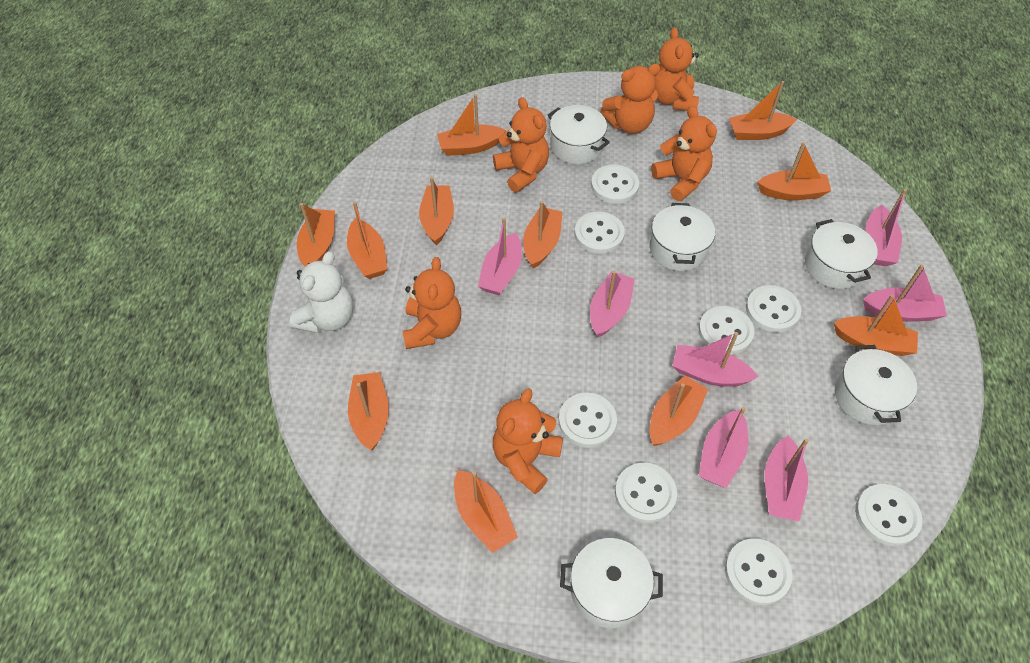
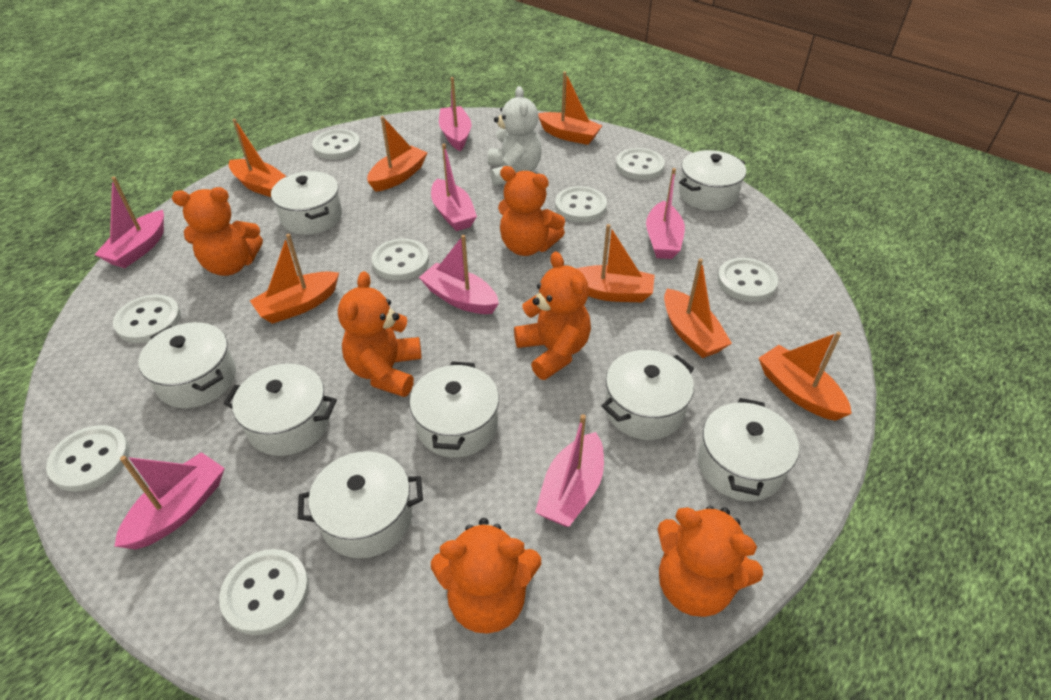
orange boat: 11 -> 7
white pot: 5 -> 8

